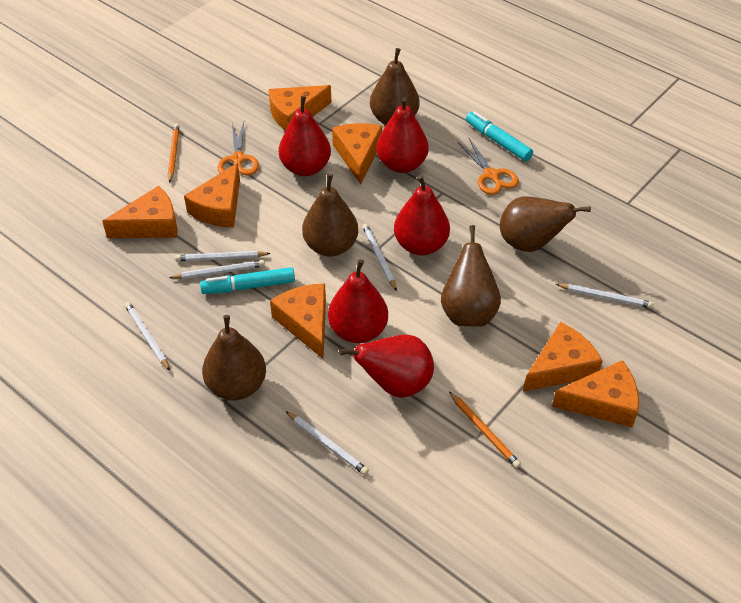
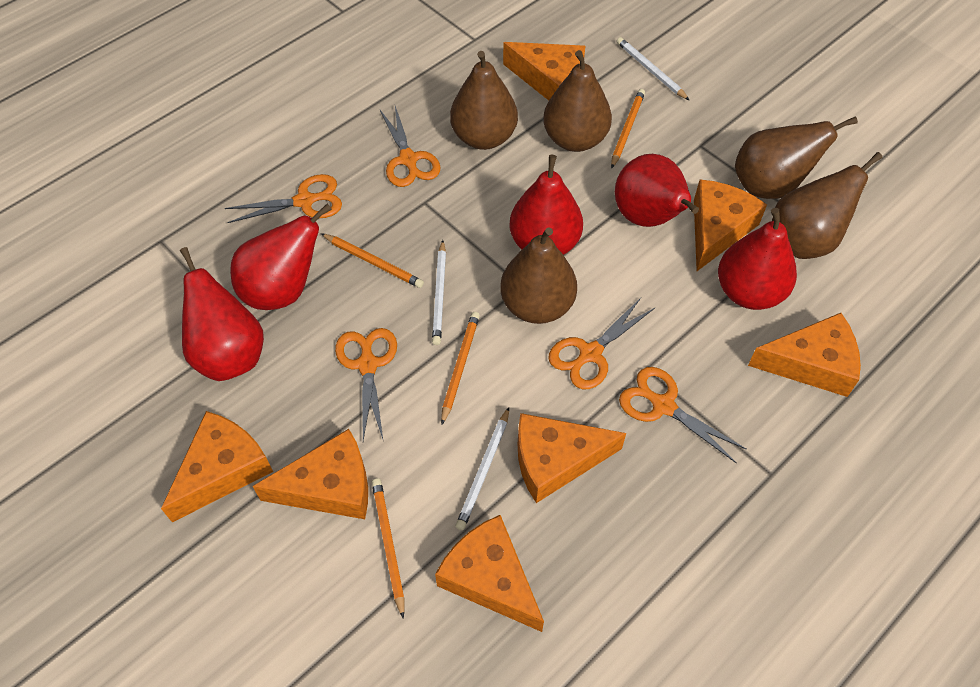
orange pencil: 2 -> 4
orange scissors: 2 -> 5
turquoise marker: 2 -> 0
white pencil: 6 -> 3

